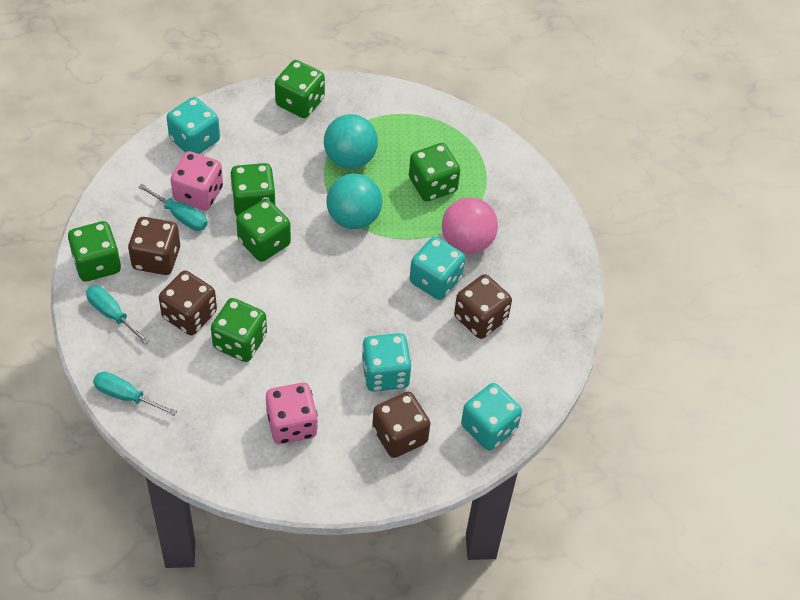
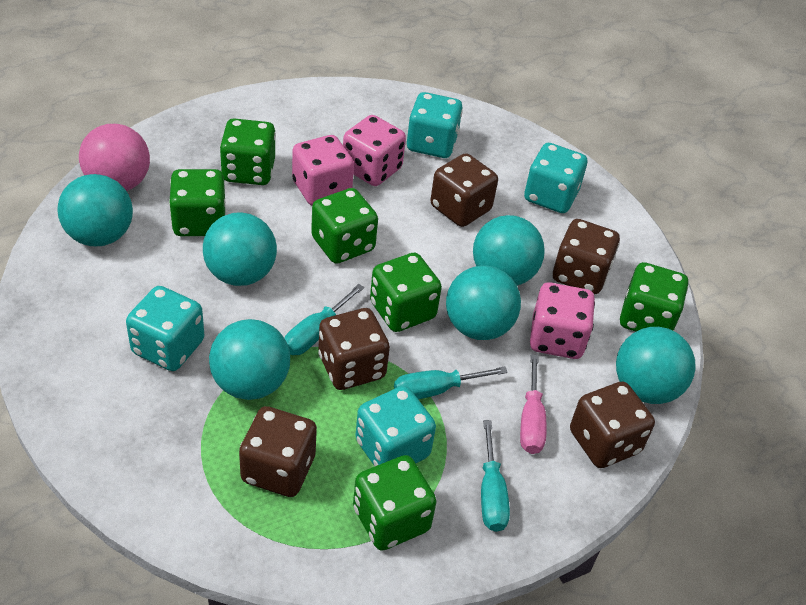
brown dice: 4 -> 5
pink dice: 2 -> 3
pink screwdriver: 0 -> 1
turquoise ball: 2 -> 6

